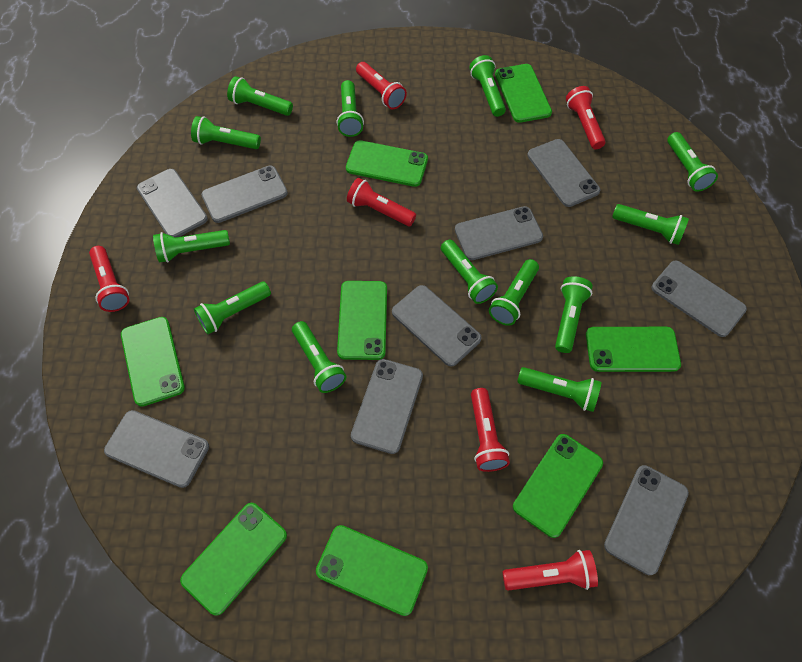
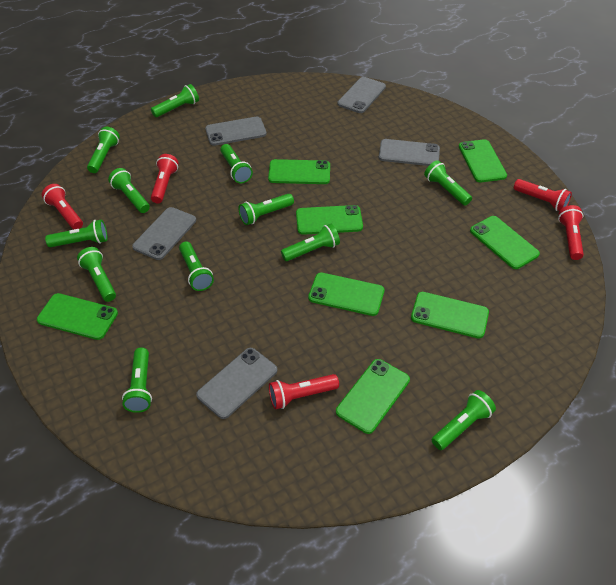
green flashlight: 13 -> 12
grey phone: 9 -> 5
red flashlight: 6 -> 5

